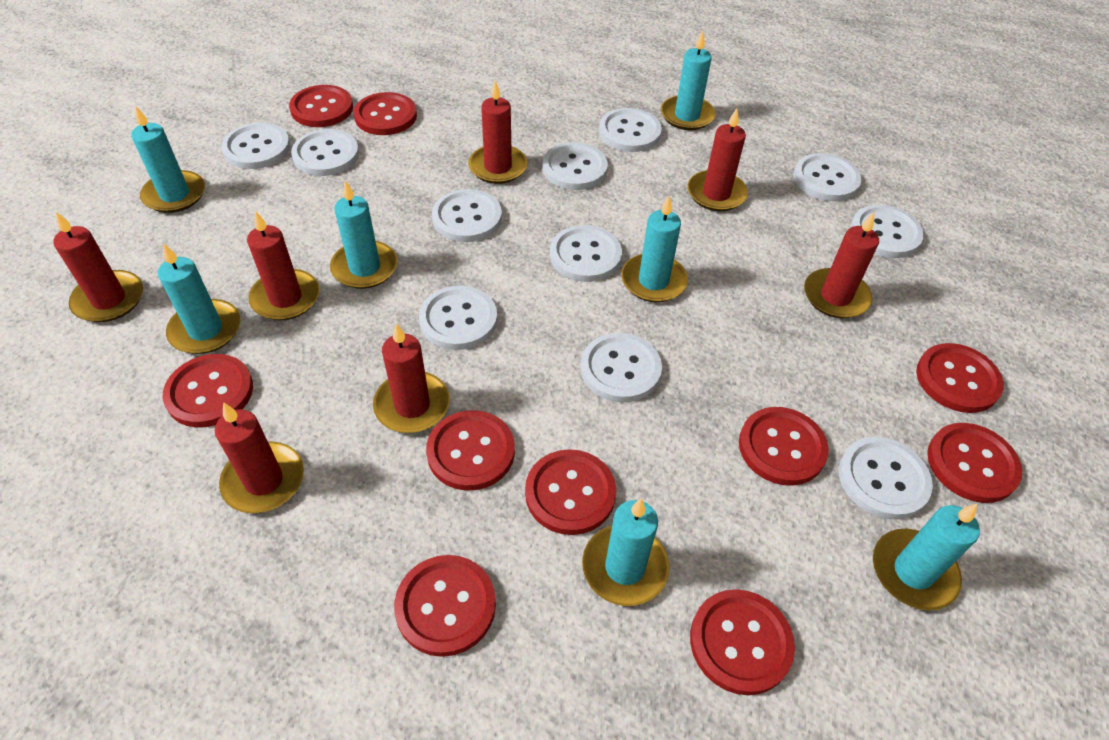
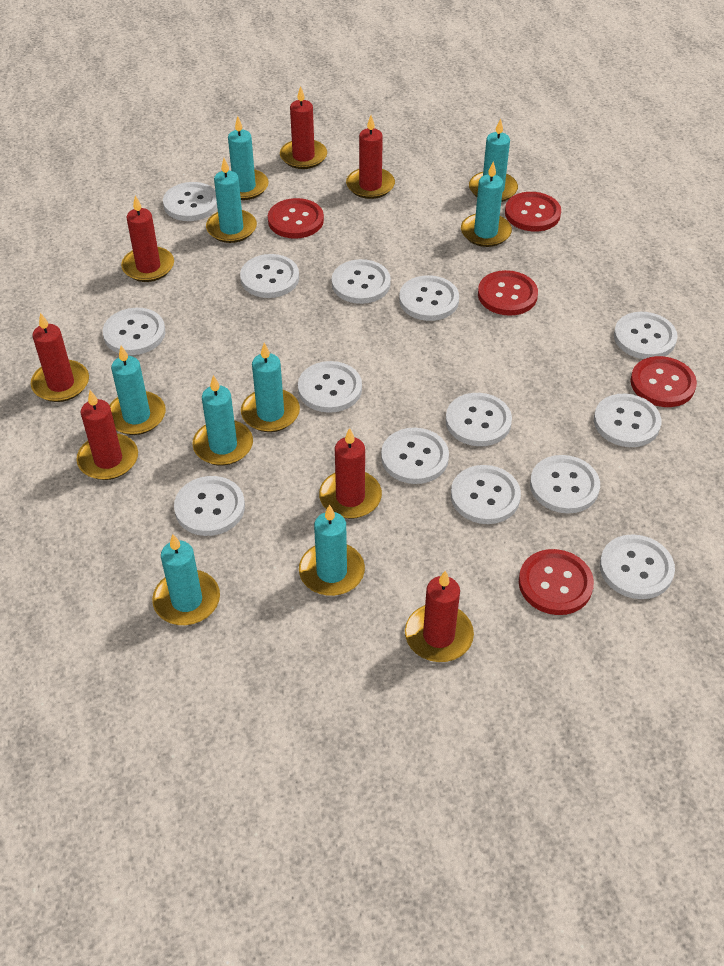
red button: 10 -> 5
turquoise candle: 7 -> 9
white button: 11 -> 14

